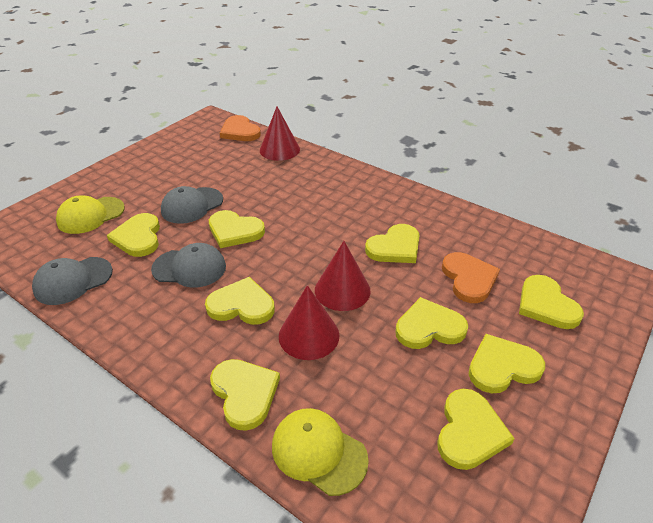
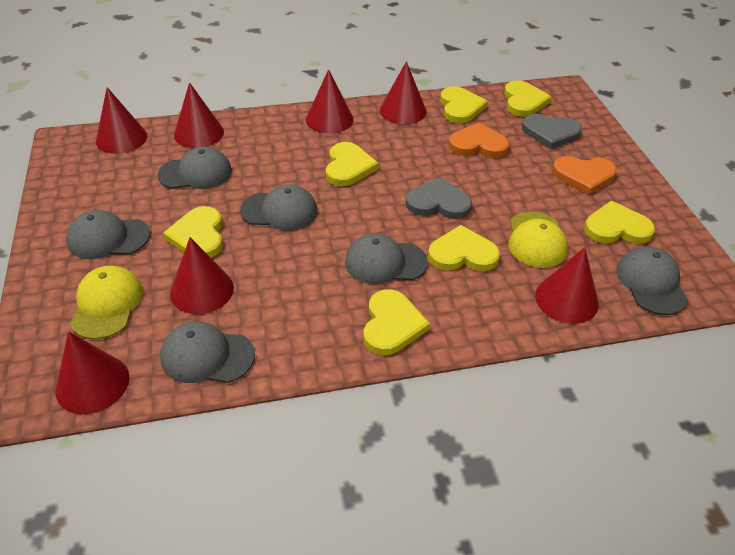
grey cap: 3 -> 6
grey heart: 0 -> 2
red cone: 3 -> 7
yellow heart: 9 -> 7

